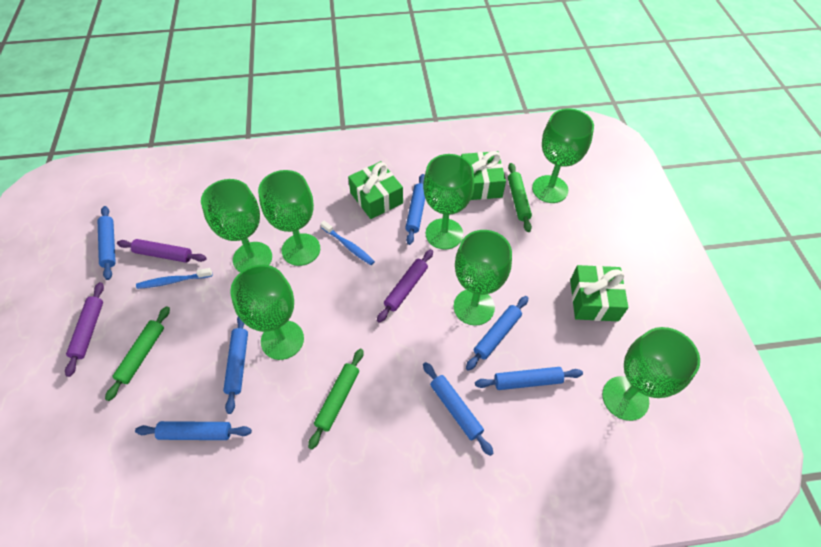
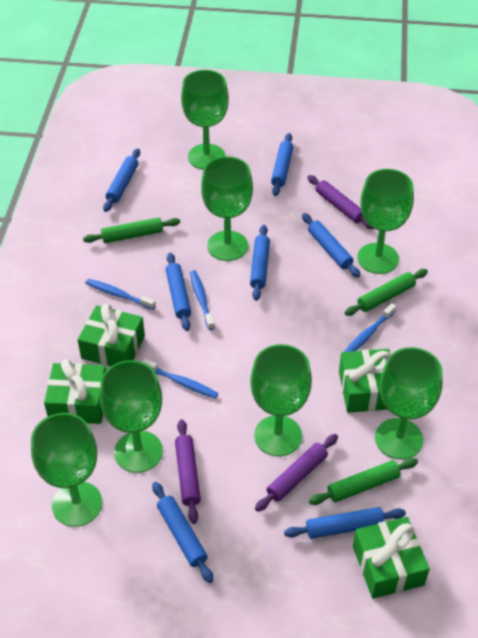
blue toothbrush: 2 -> 4
green gift: 3 -> 4

